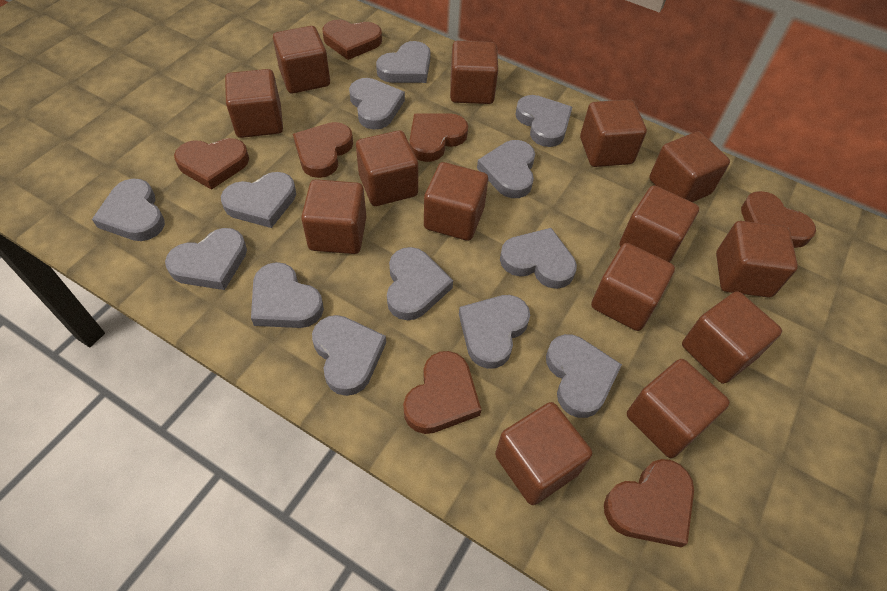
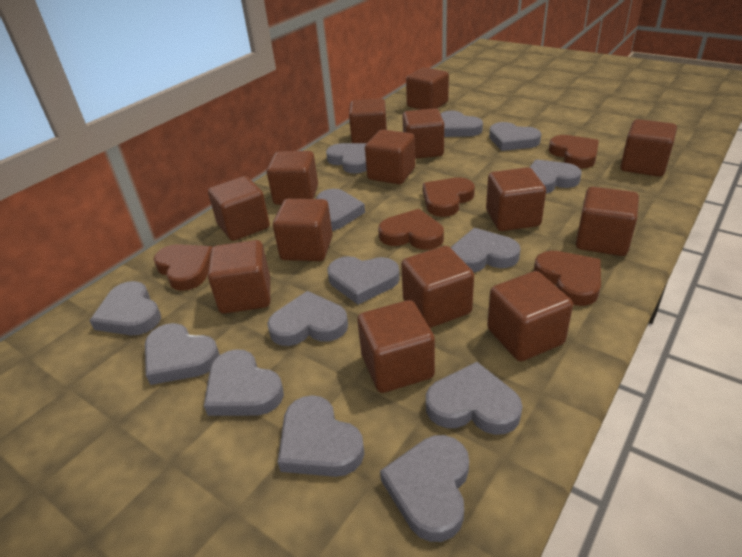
brown heart: 7 -> 5
grey heart: 13 -> 14

